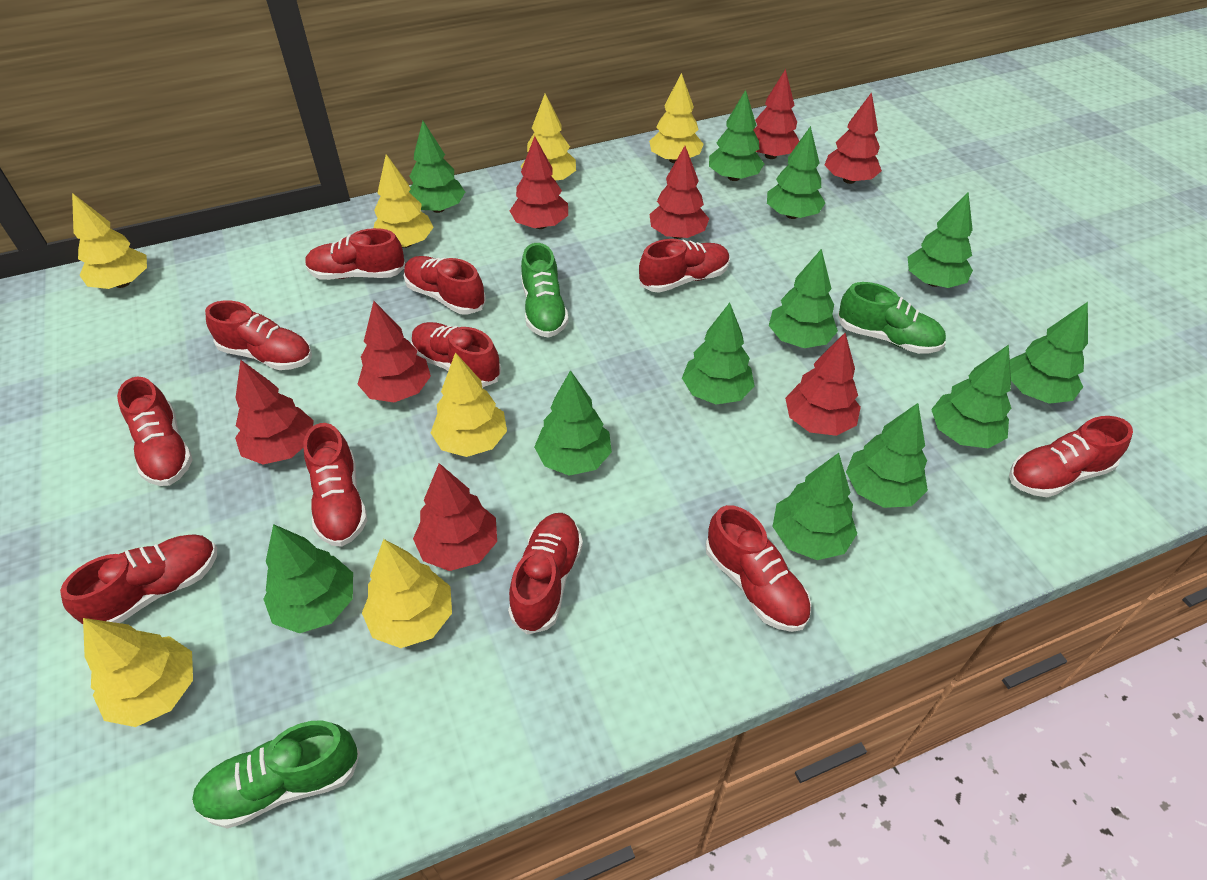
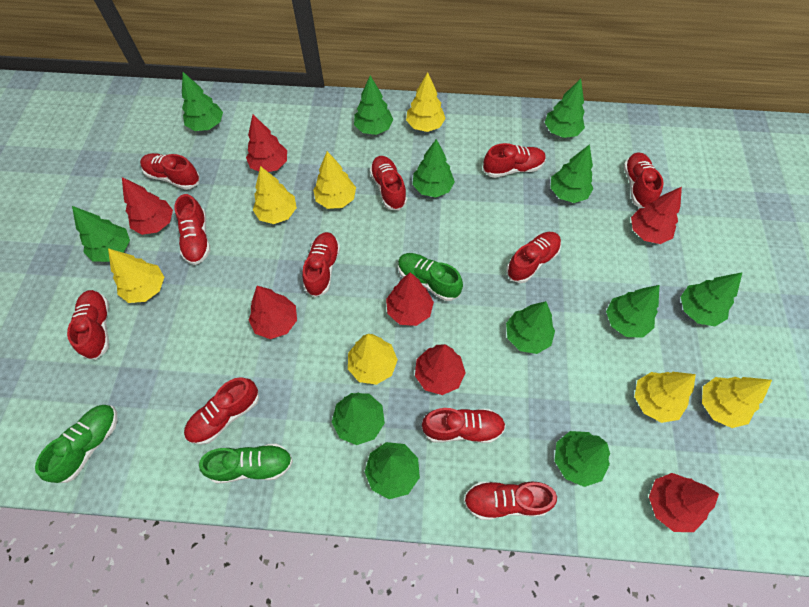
red tree: 8 -> 7

